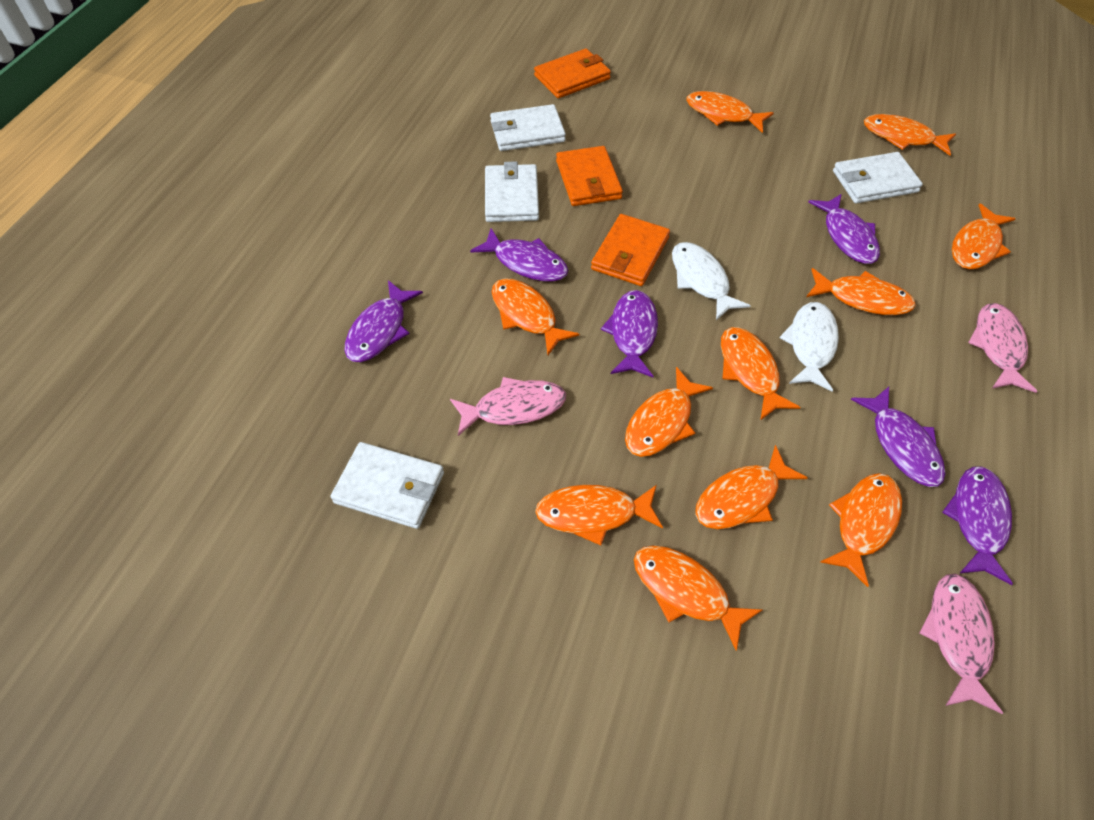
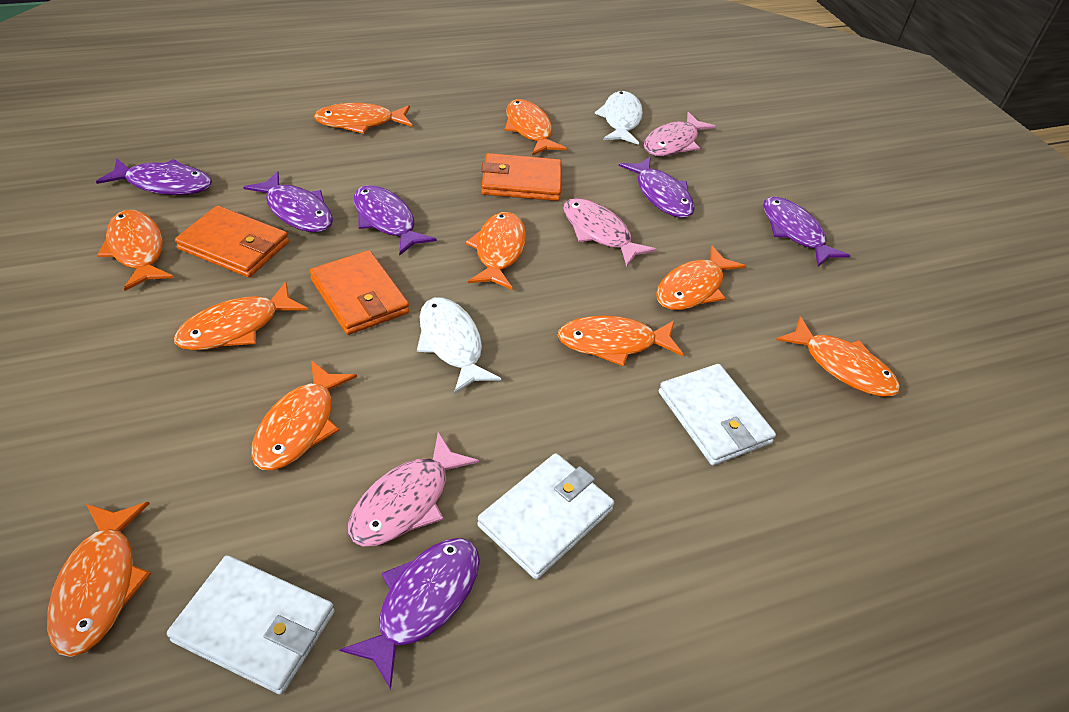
orange fish: 11 -> 10
white wallet: 4 -> 3

